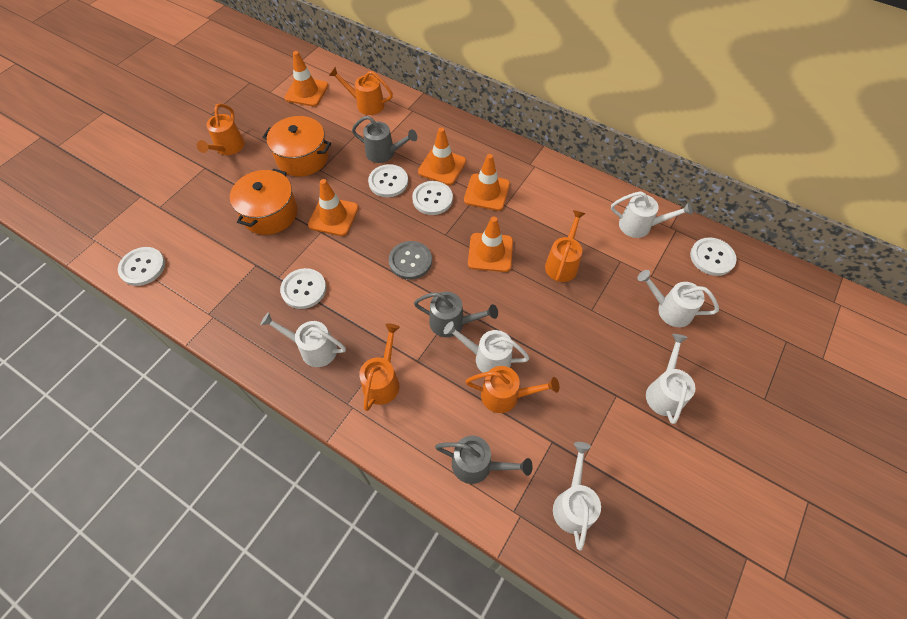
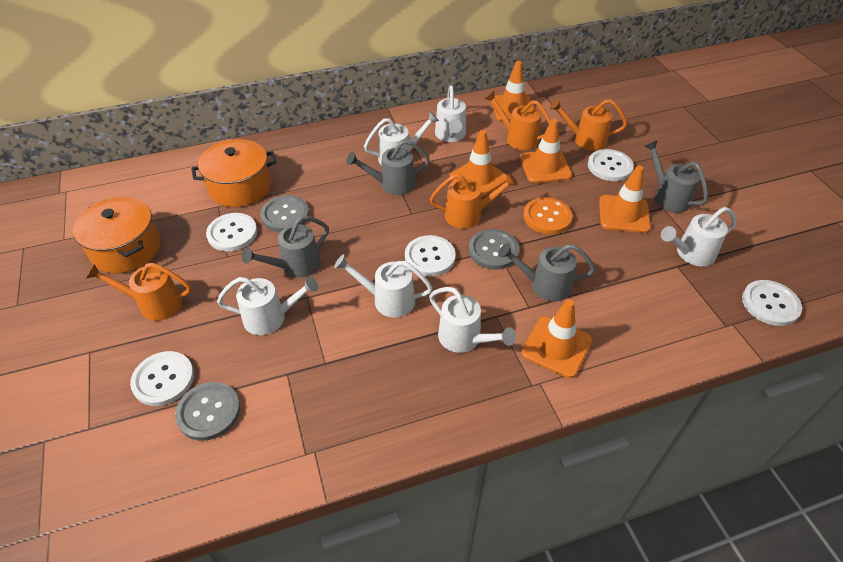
grey button: 1 -> 3
grey watering can: 3 -> 4
orange button: 0 -> 1
orange watering can: 5 -> 4

